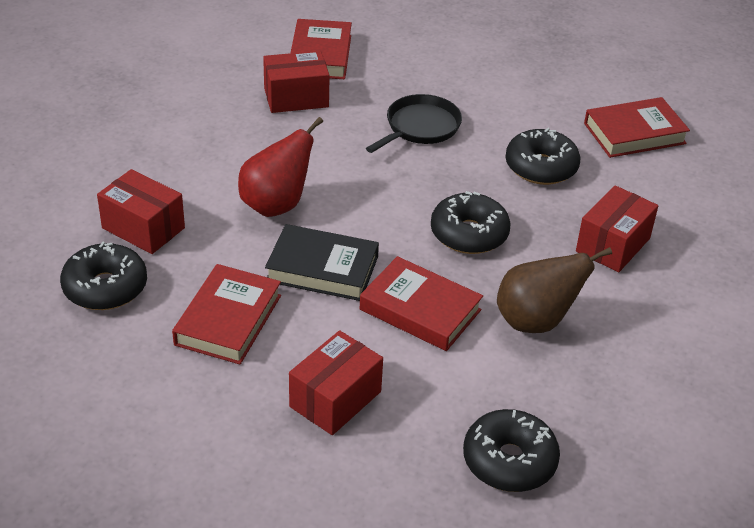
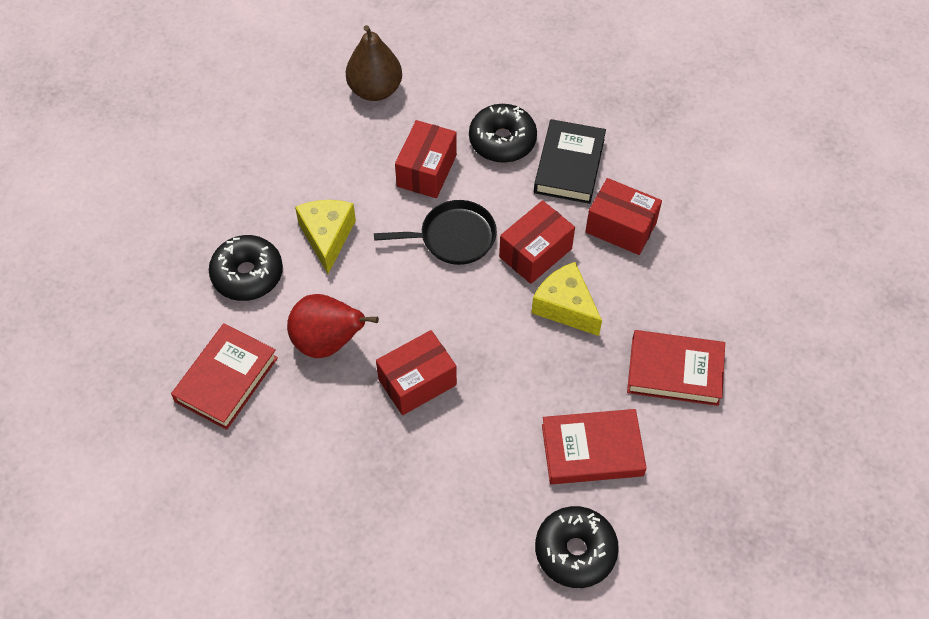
black donut: 4 -> 3
red book: 4 -> 3
yellow cheese: 0 -> 2

